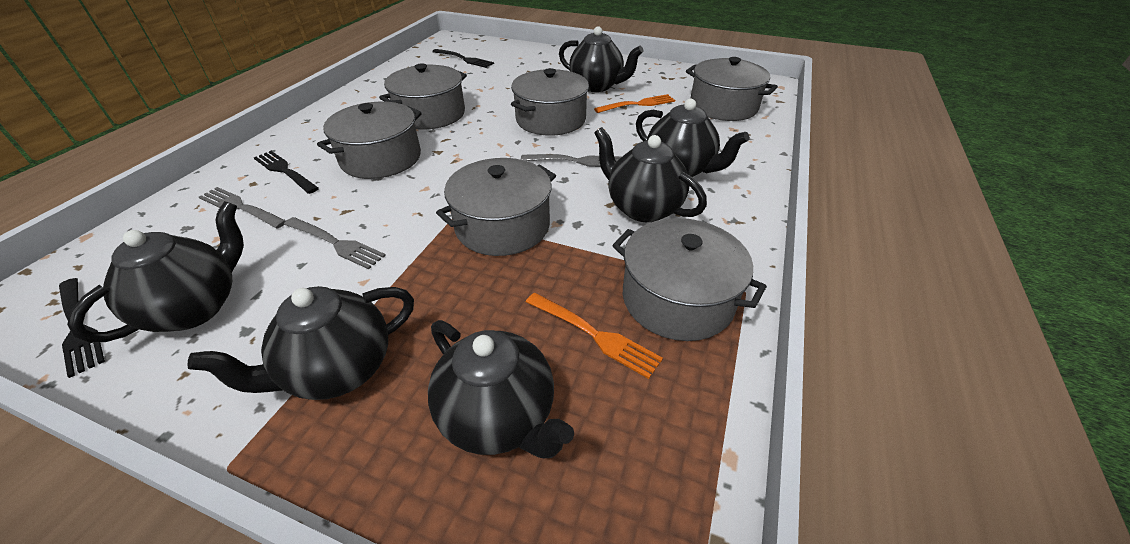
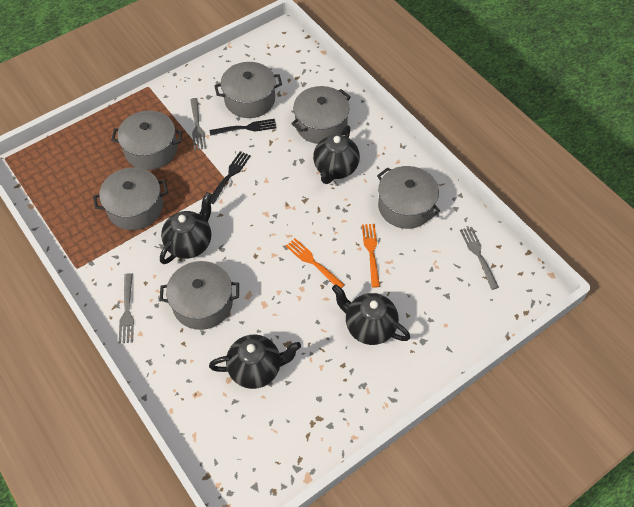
black fork: 3 -> 2
black teapot: 6 -> 4

